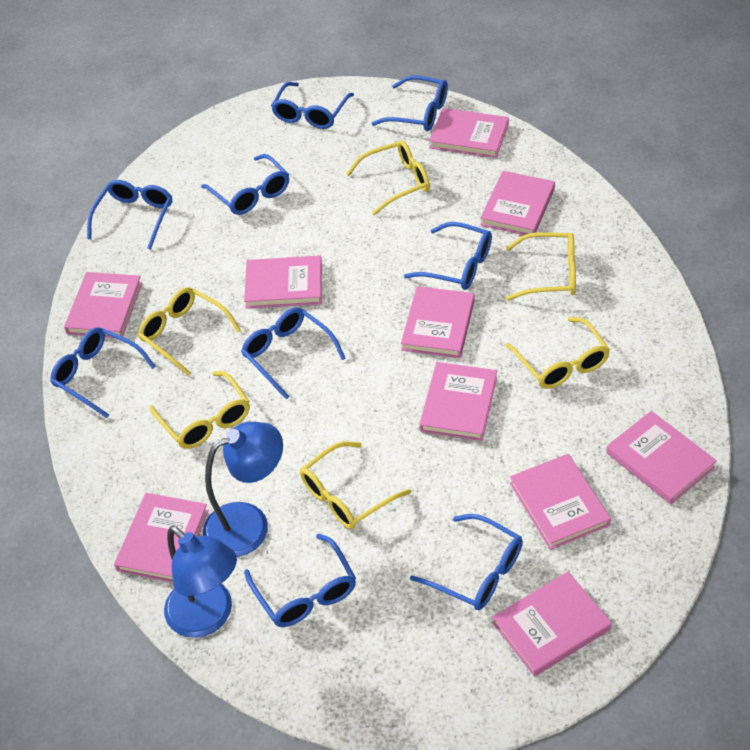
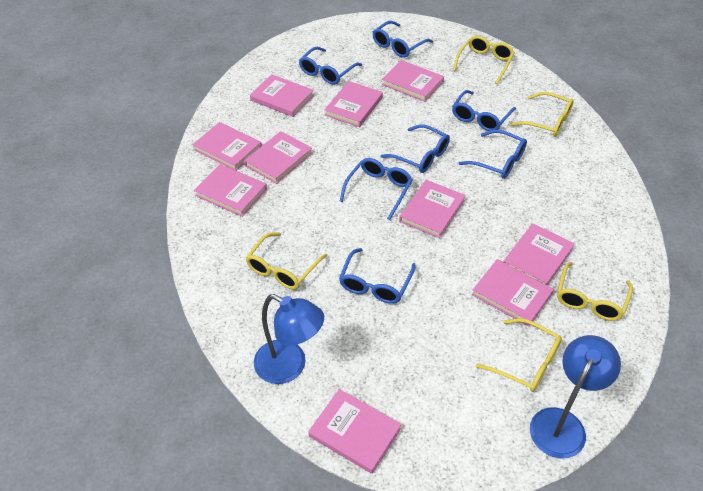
blue glasses: 9 -> 7
yellow glasses: 6 -> 5

